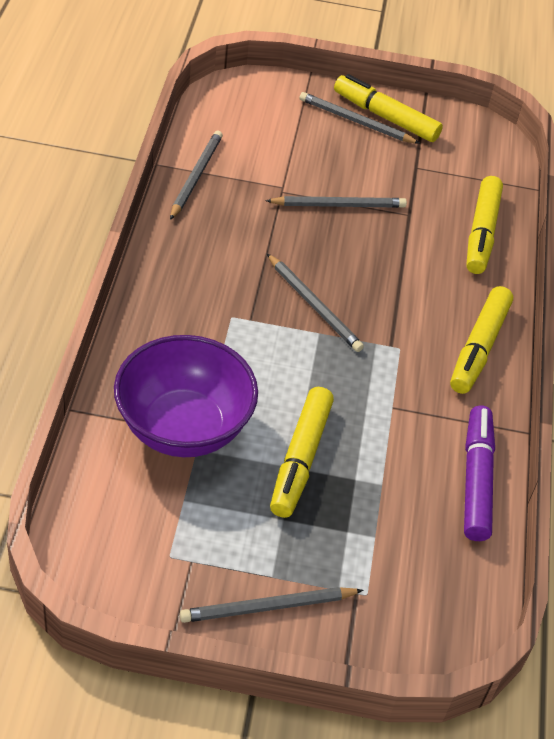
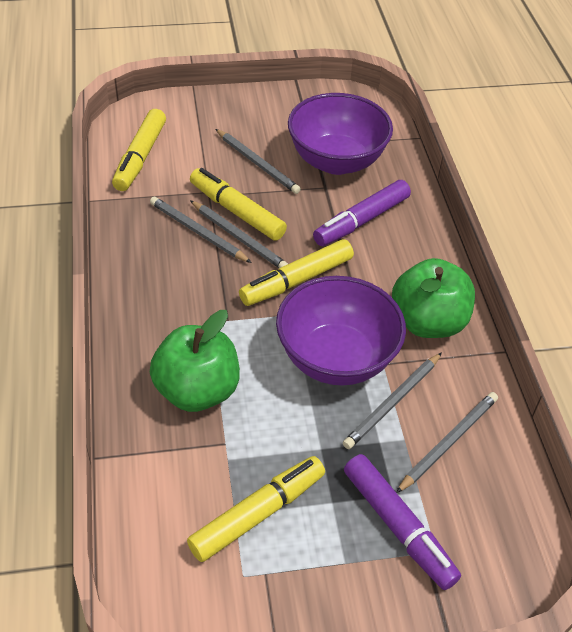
green apple: 0 -> 2
purple bowl: 1 -> 2
purple marker: 1 -> 2

